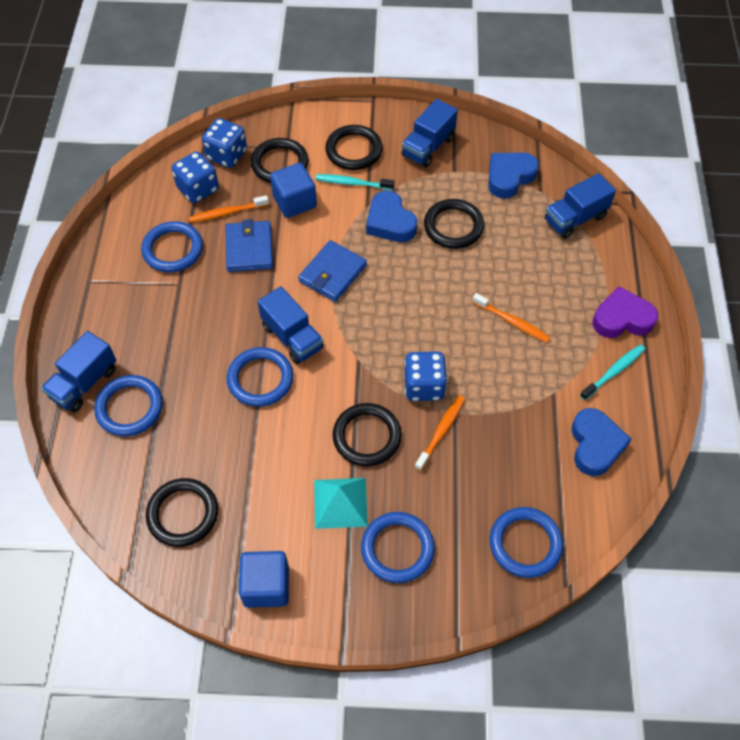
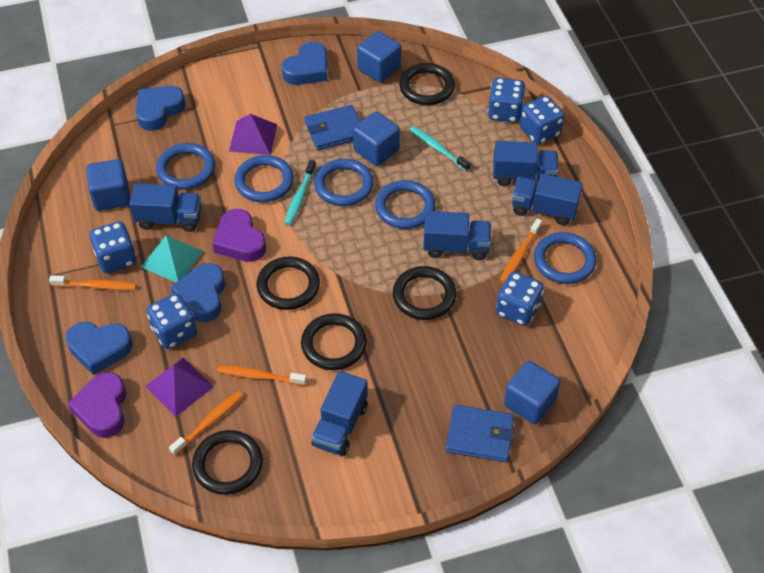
blue cube: 2 -> 4
blue dice: 3 -> 5
blue heart: 3 -> 4
blue truck: 4 -> 5
orange toothbrush: 3 -> 4
purple heart: 1 -> 2
purple pyramid: 0 -> 2

